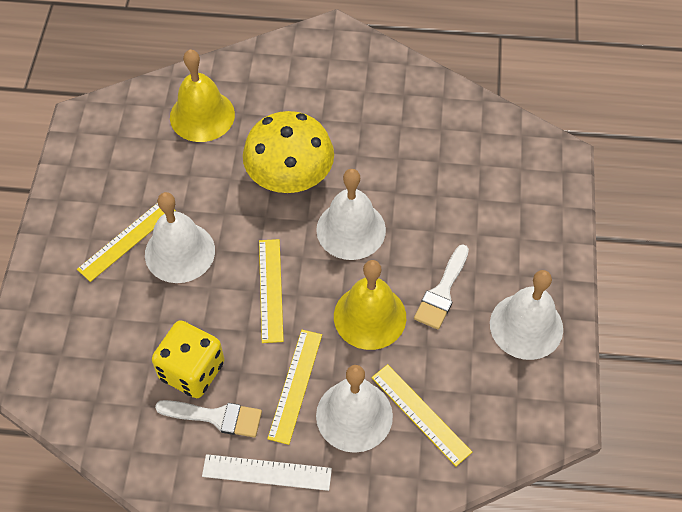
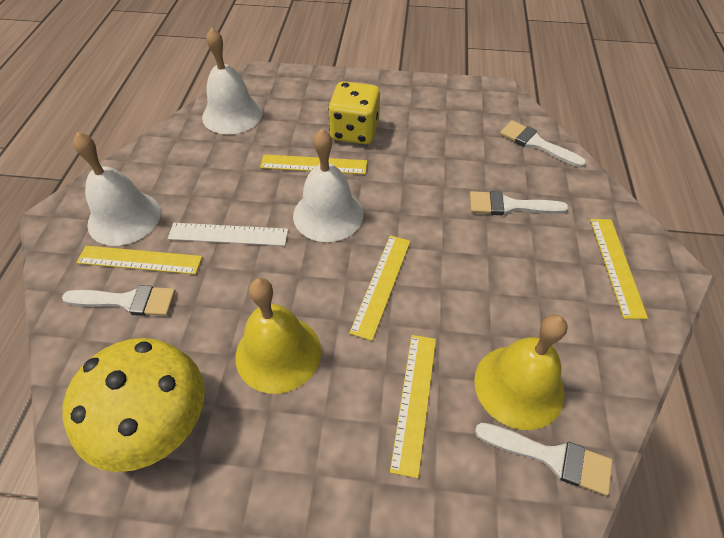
white bell: 4 -> 3
white brush: 2 -> 4
yellow ruler: 4 -> 5

